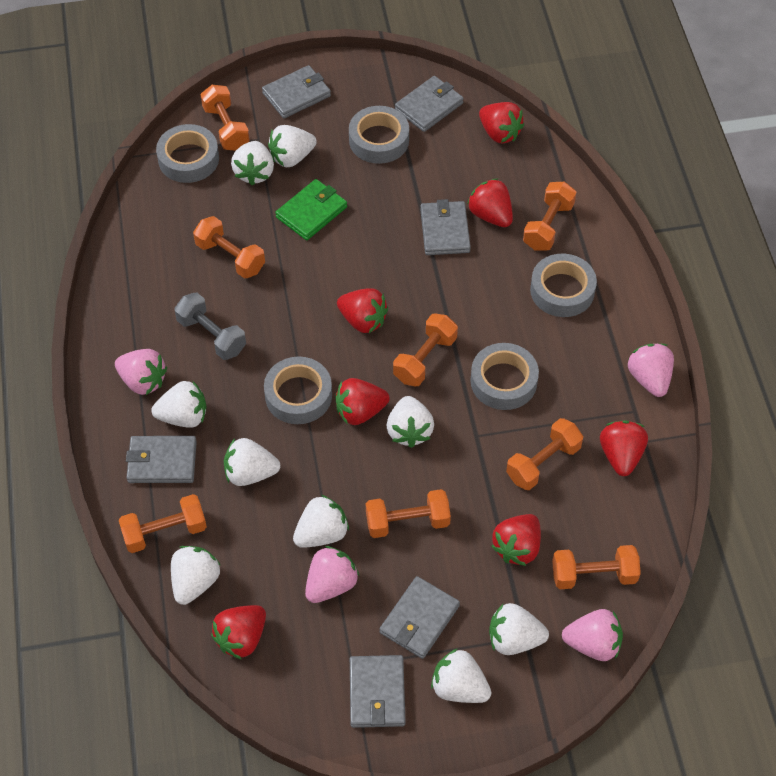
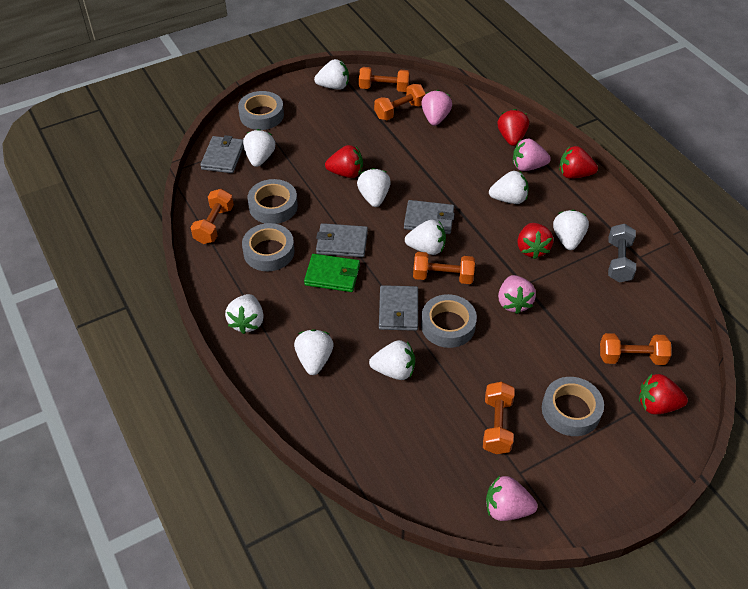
grey wallet: 6 -> 4
orange dumbbell: 8 -> 6
red strawberry: 7 -> 5

